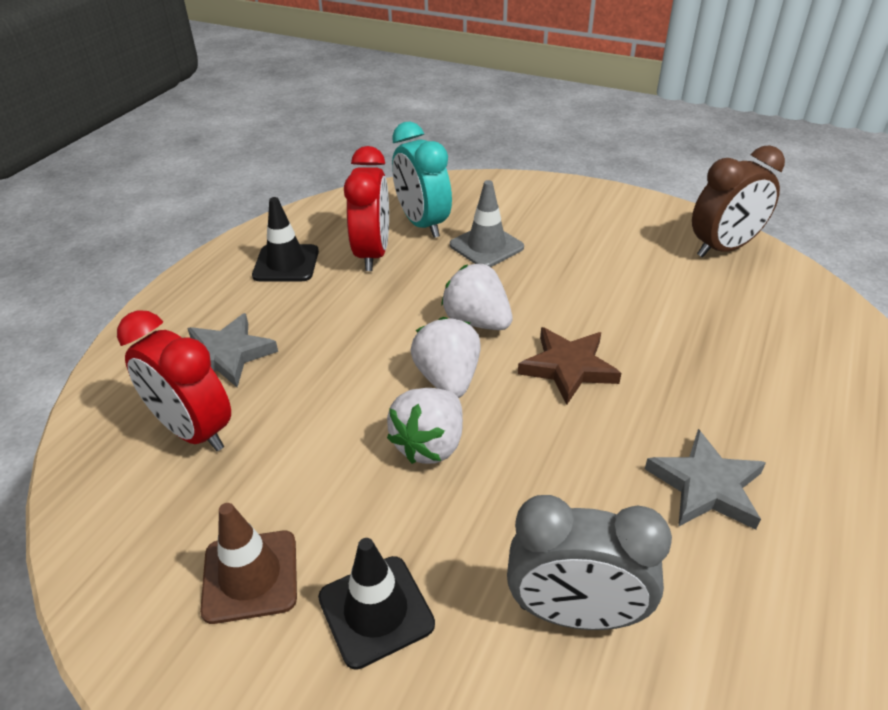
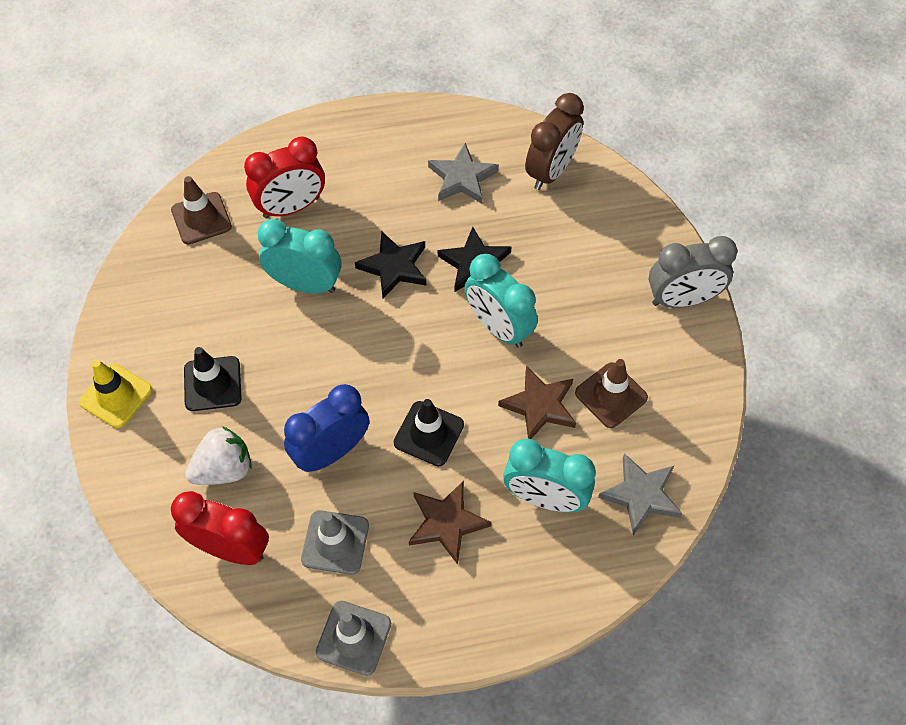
black star: 0 -> 2
blue clock: 0 -> 1
brown star: 1 -> 2
brown traffic cone: 1 -> 2
grey traffic cone: 1 -> 2
turquoise clock: 1 -> 3
white strawberry: 3 -> 1
yellow traffic cone: 0 -> 1

